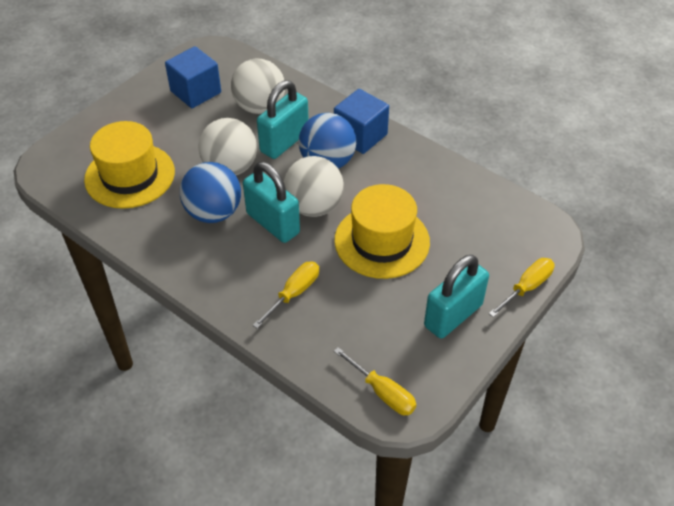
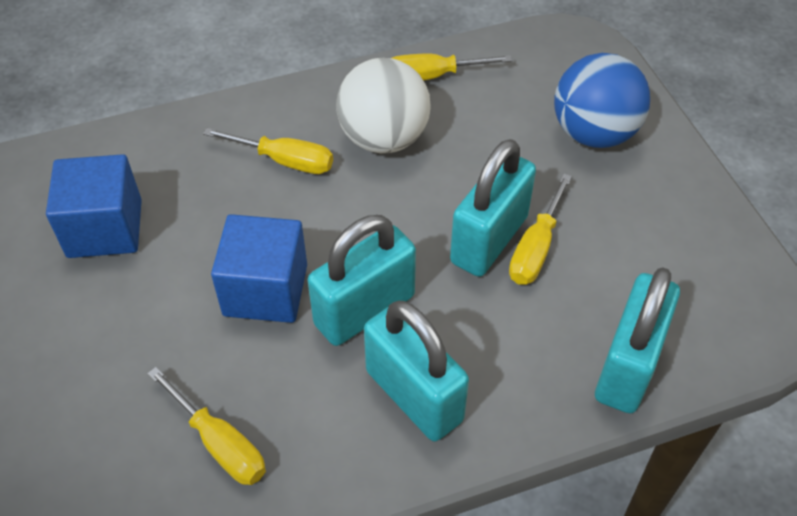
blue ball: 2 -> 1
turquoise padlock: 3 -> 4
white ball: 3 -> 1
yellow hat: 2 -> 0
yellow screwdriver: 3 -> 4

